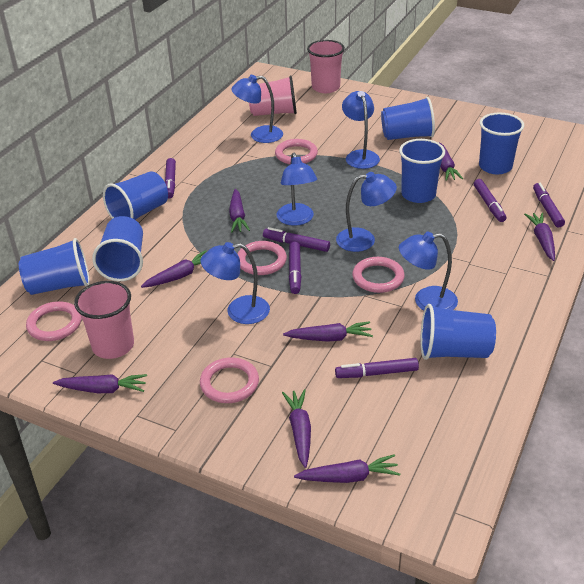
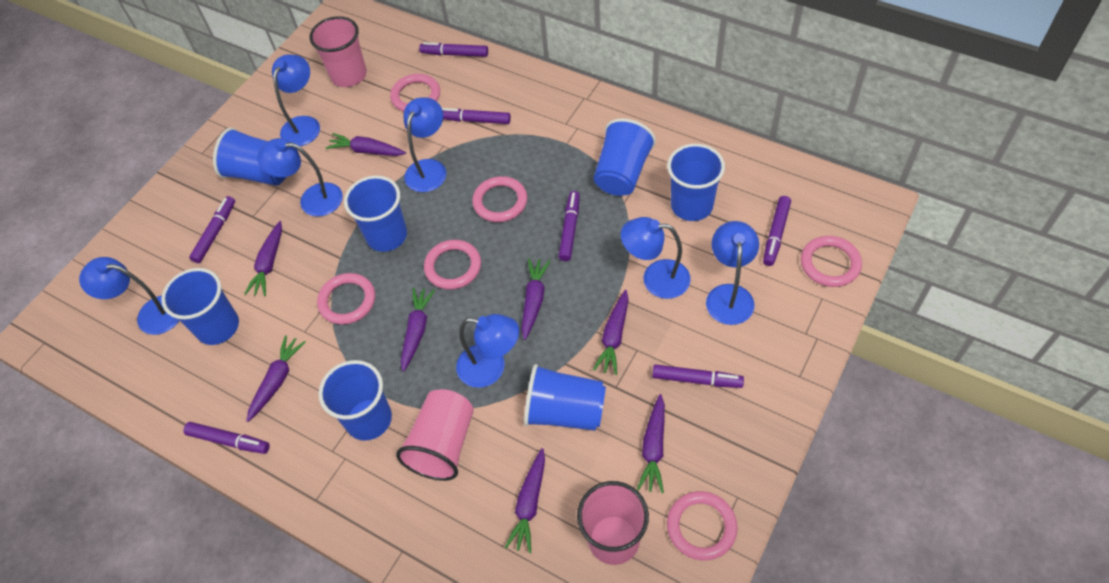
blue lamp: 6 -> 7
pink ring: 5 -> 6
purple marker: 6 -> 7

